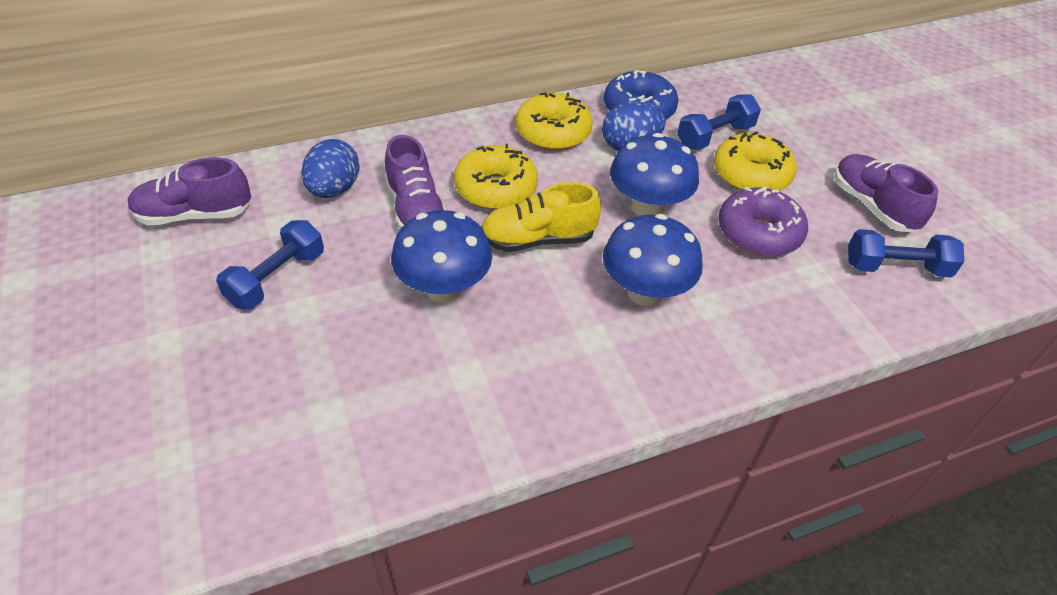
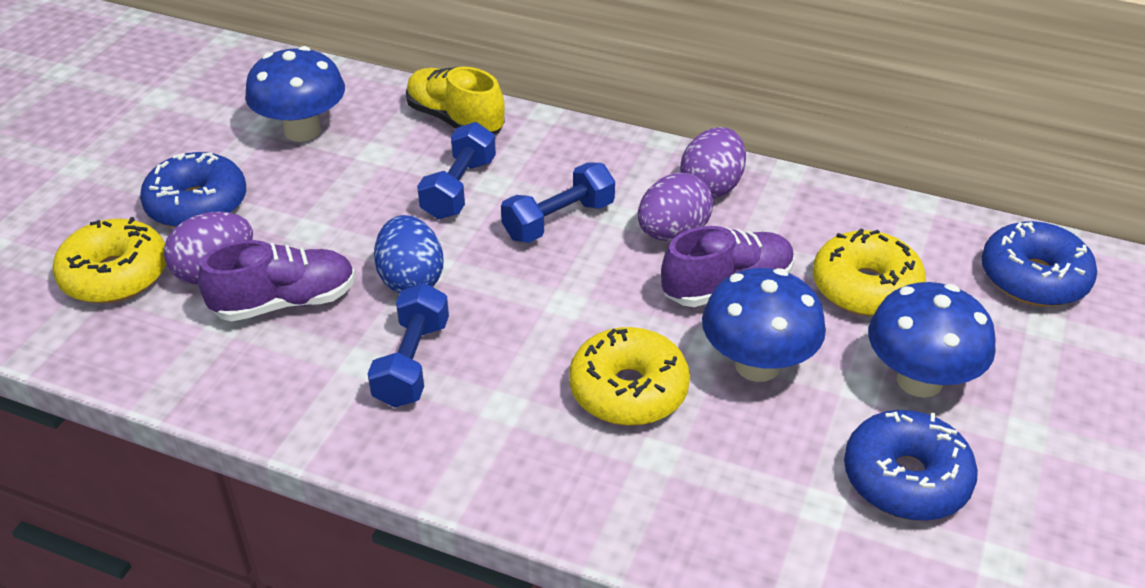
blue donut: 1 -> 3
blue egg: 2 -> 1
purple donut: 1 -> 0
purple egg: 0 -> 3
purple shoe: 3 -> 2

